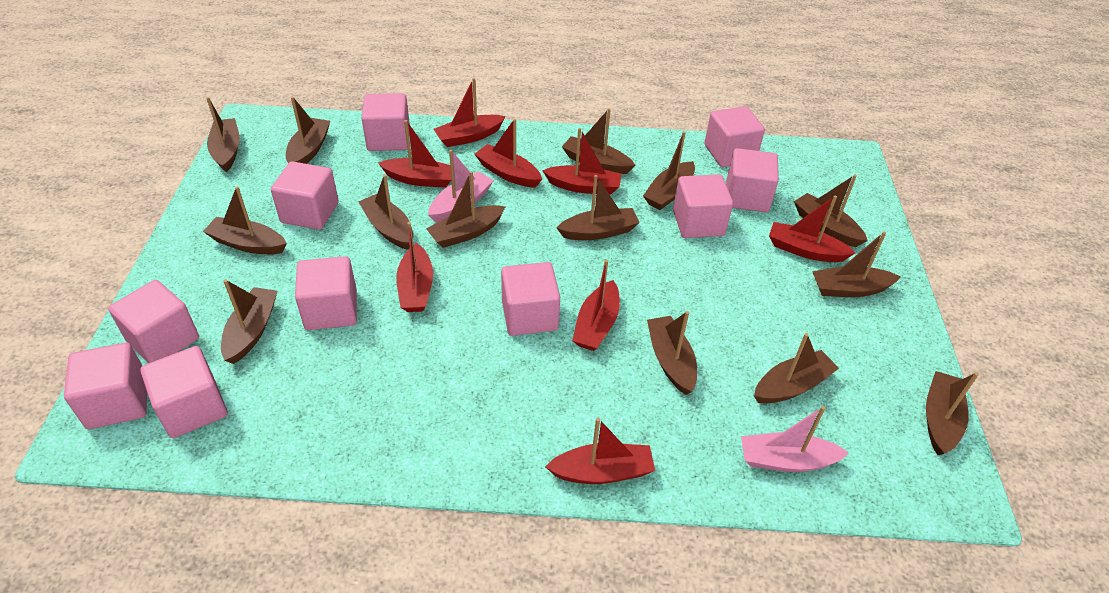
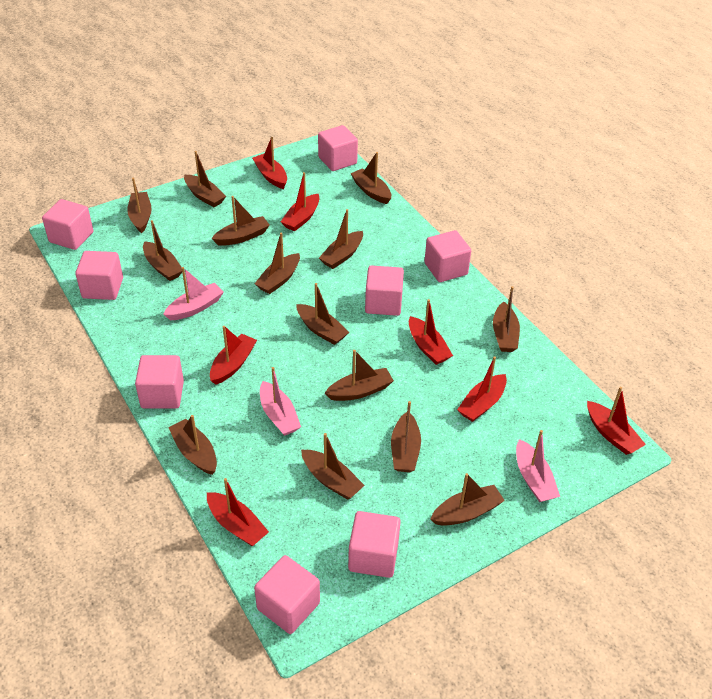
pink boat: 2 -> 3
pink cube: 10 -> 8
red boat: 8 -> 7

